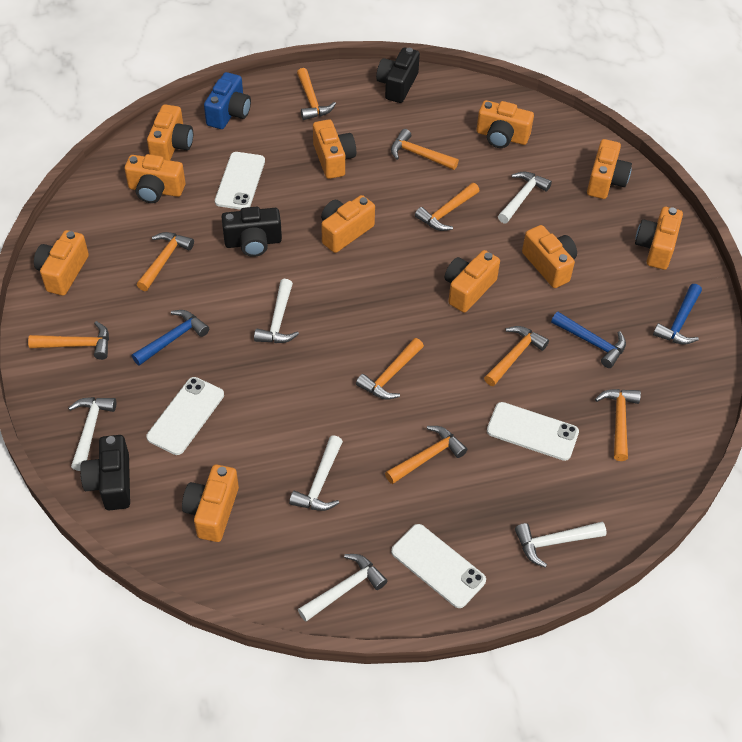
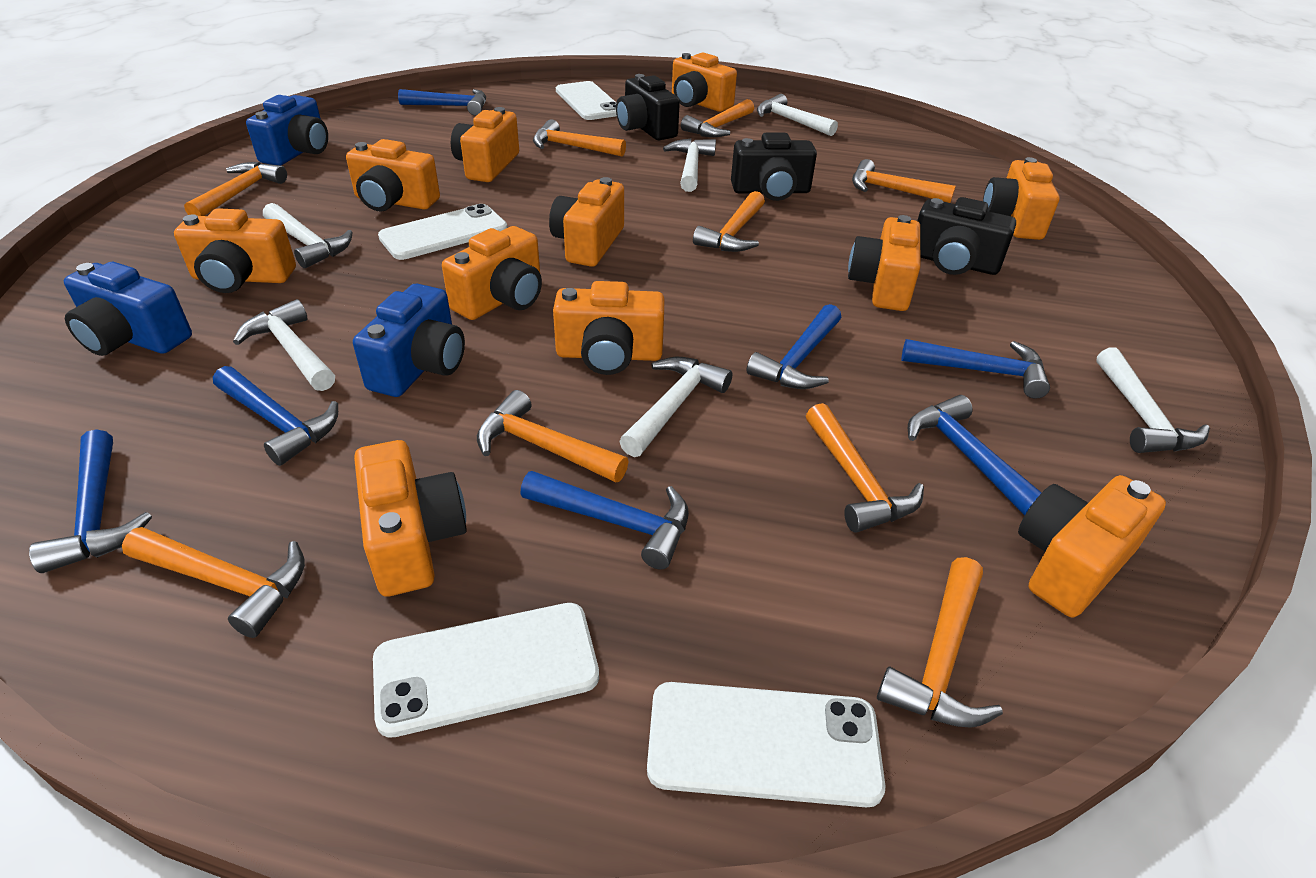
blue camera: 1 -> 3
blue hammer: 3 -> 7

